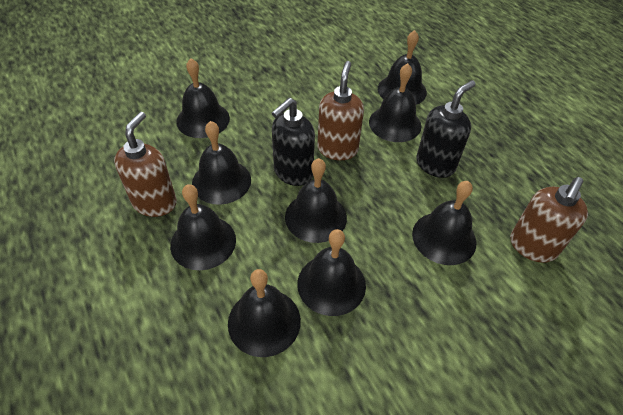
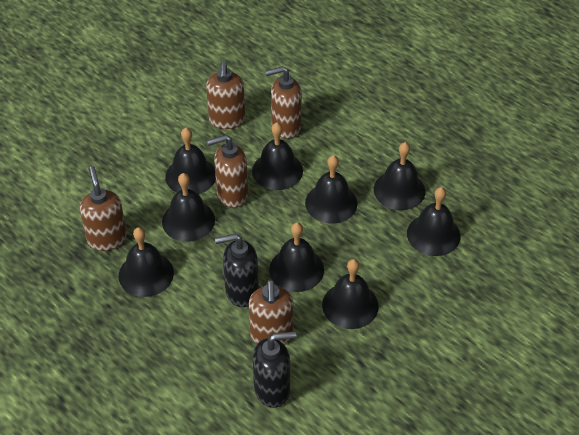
brown soap dispenser: 3 -> 5

